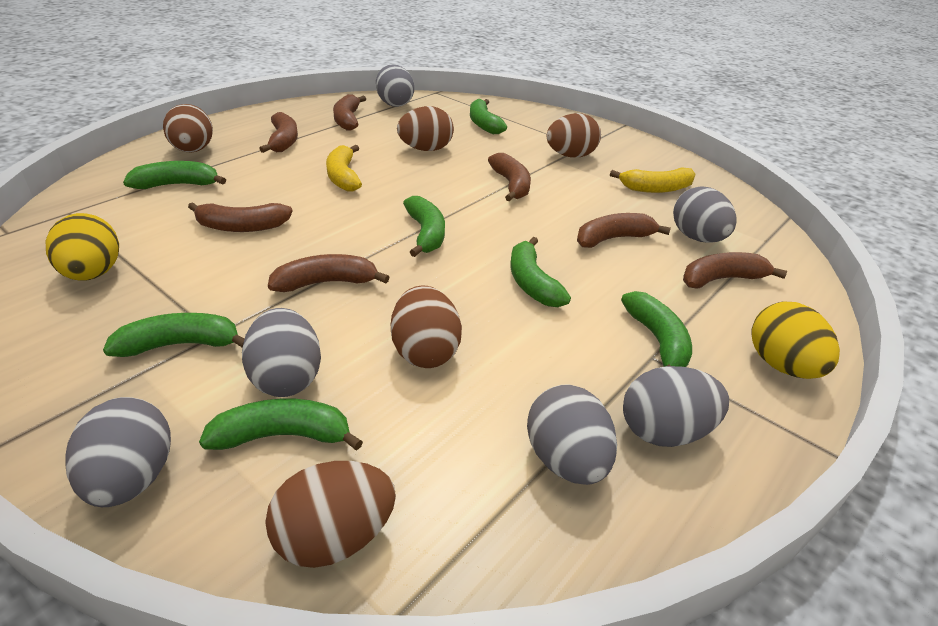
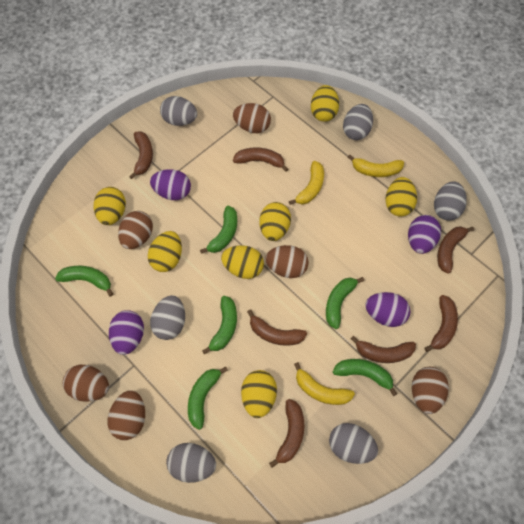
brown egg: 5 -> 6
green banana: 7 -> 6
purple egg: 0 -> 4
yellow banana: 2 -> 3
yellow egg: 2 -> 7

